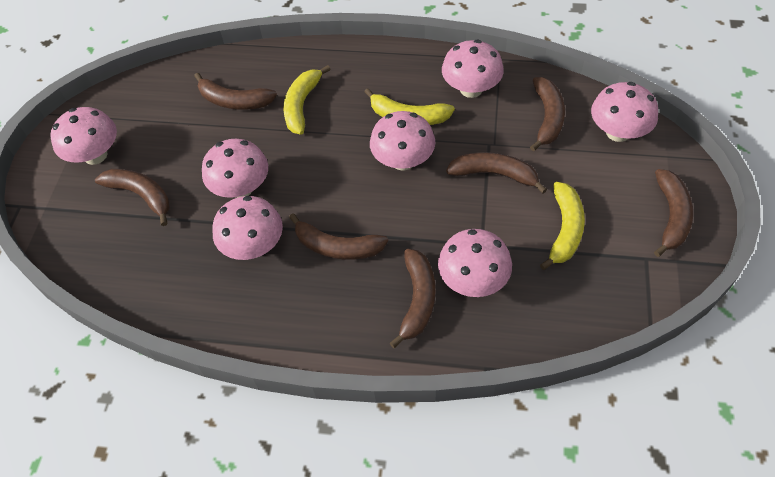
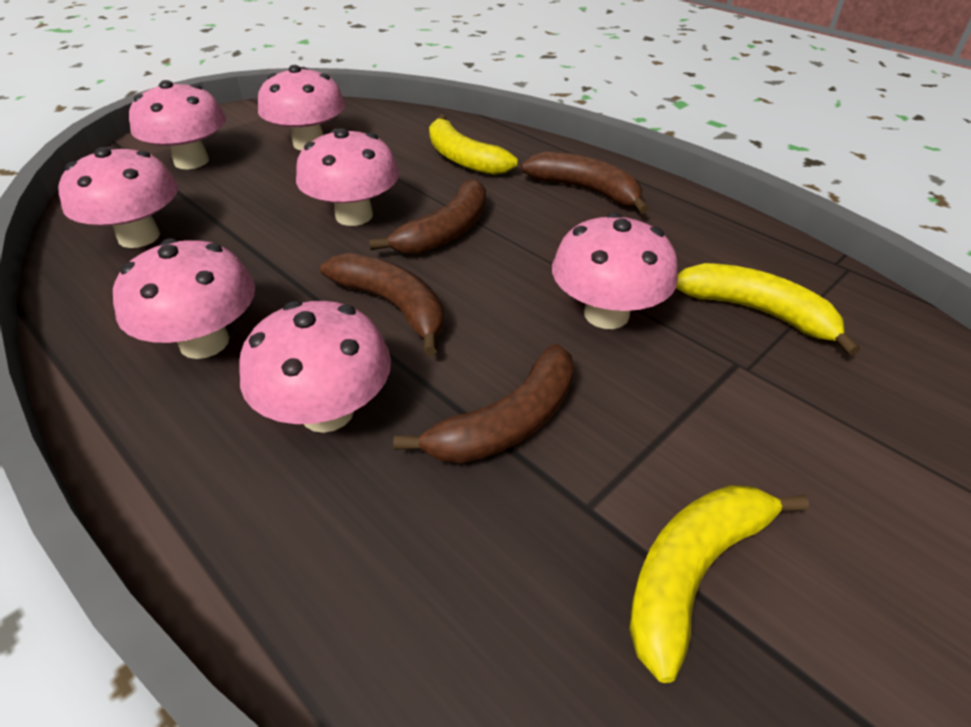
brown banana: 7 -> 4

